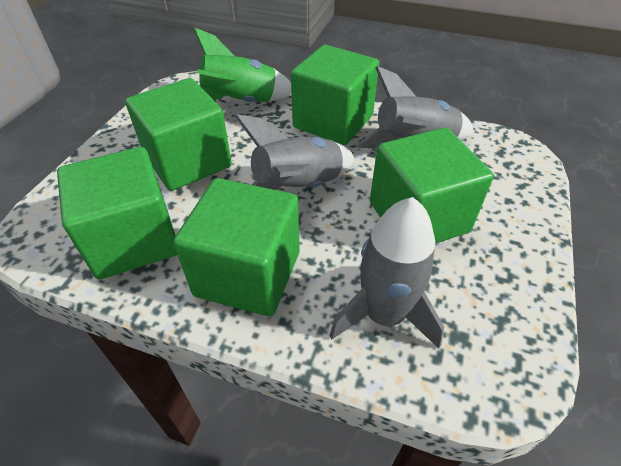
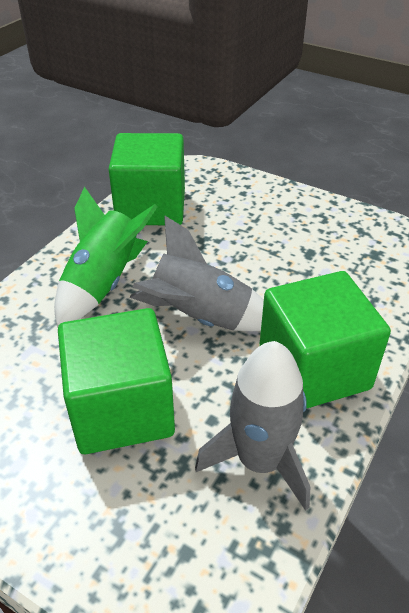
green cube: 5 -> 3
grey rocket: 3 -> 2

